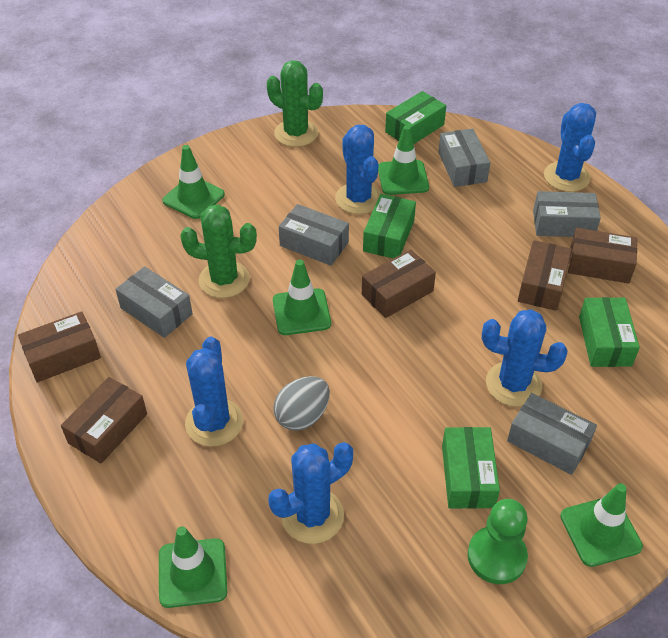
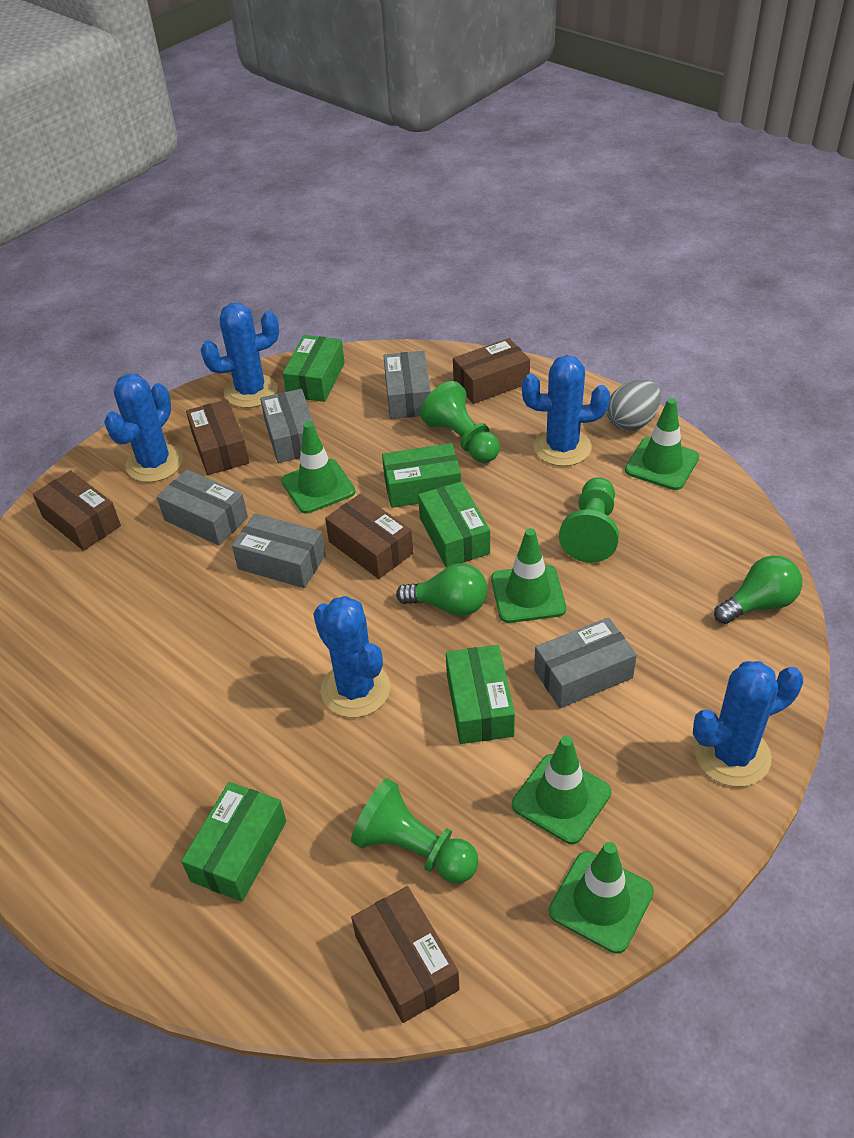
green box: 4 -> 5
green cactus: 2 -> 0
green light bulb: 0 -> 2
green pawn: 1 -> 3

